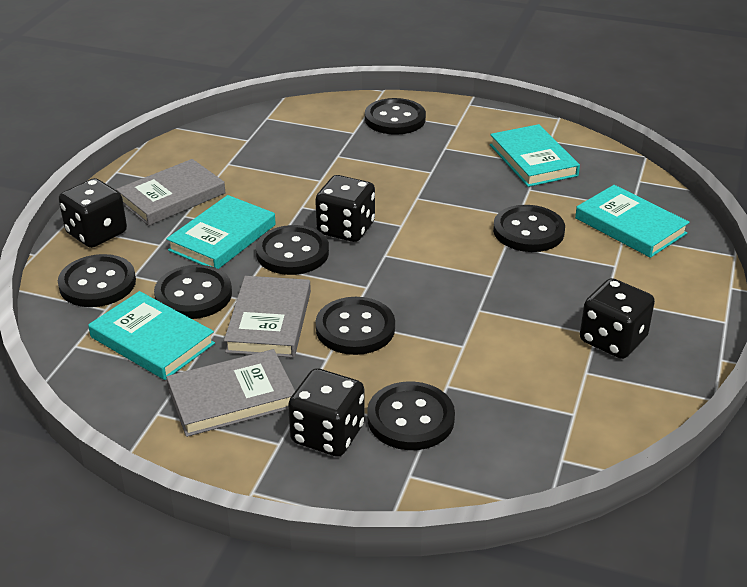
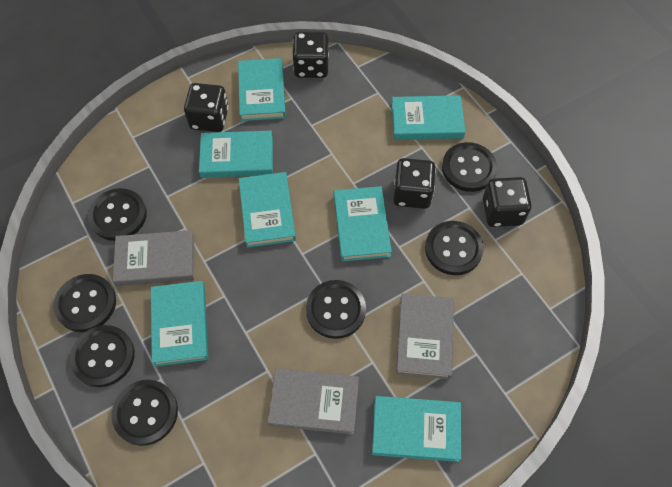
turquoise book: 4 -> 7

